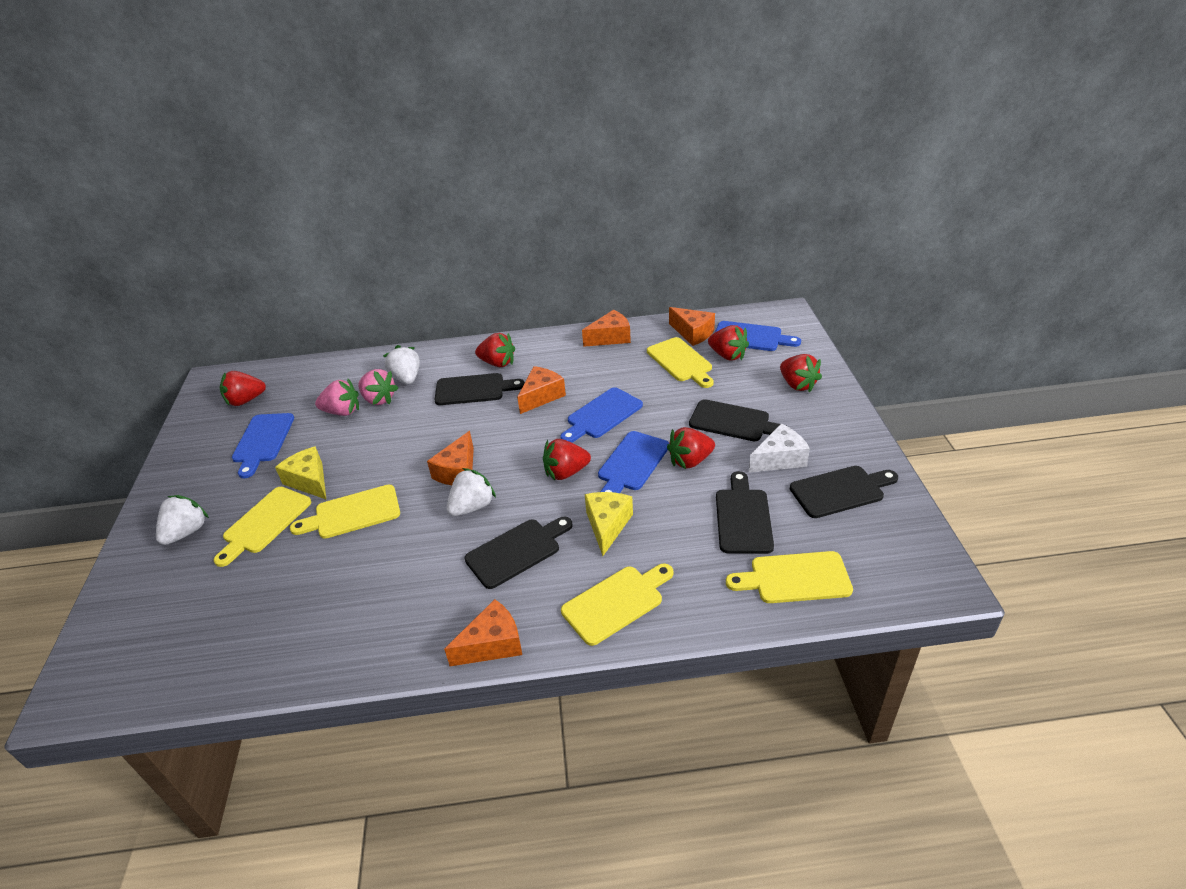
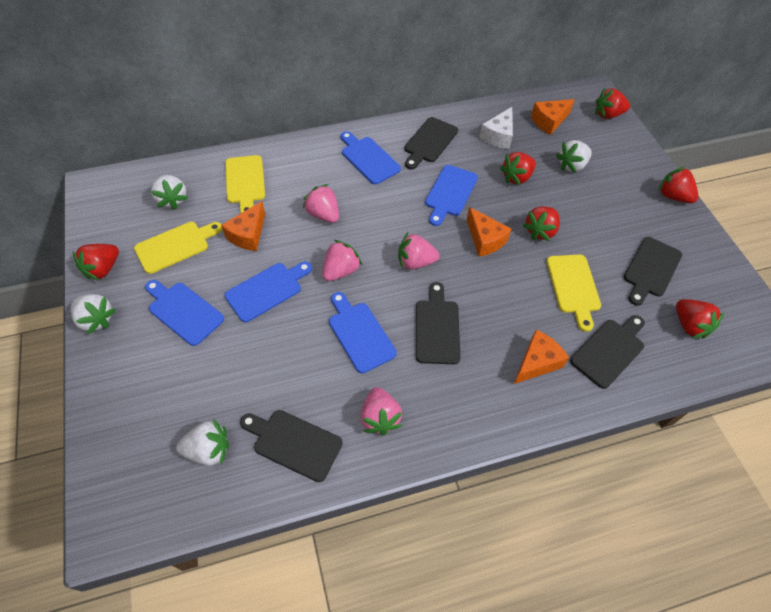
blue cutting board: 4 -> 5
orange cheese: 5 -> 4
pink strawberry: 2 -> 4
white strawberry: 3 -> 4
yellow cheese: 2 -> 0
yellow cutting board: 5 -> 3

